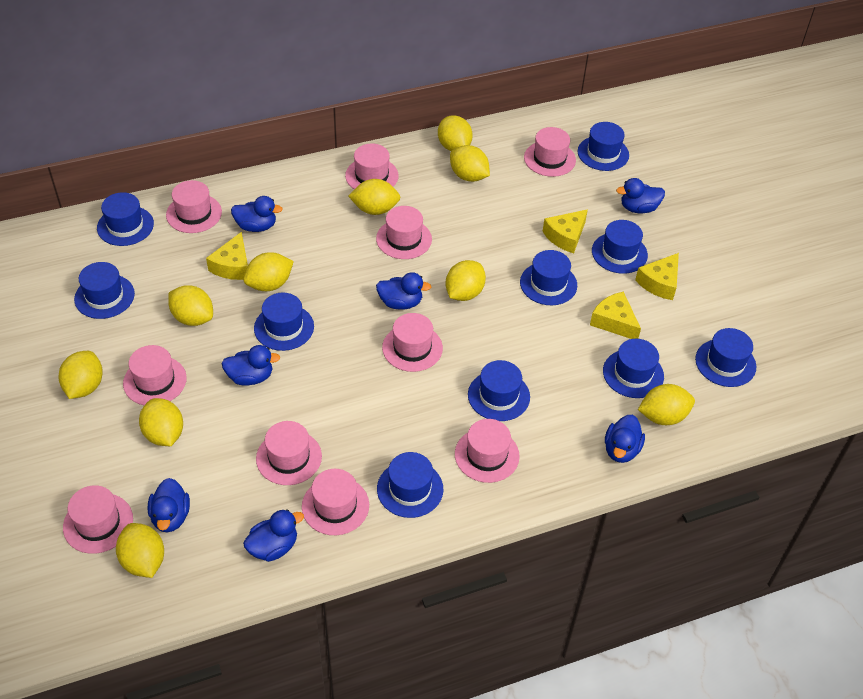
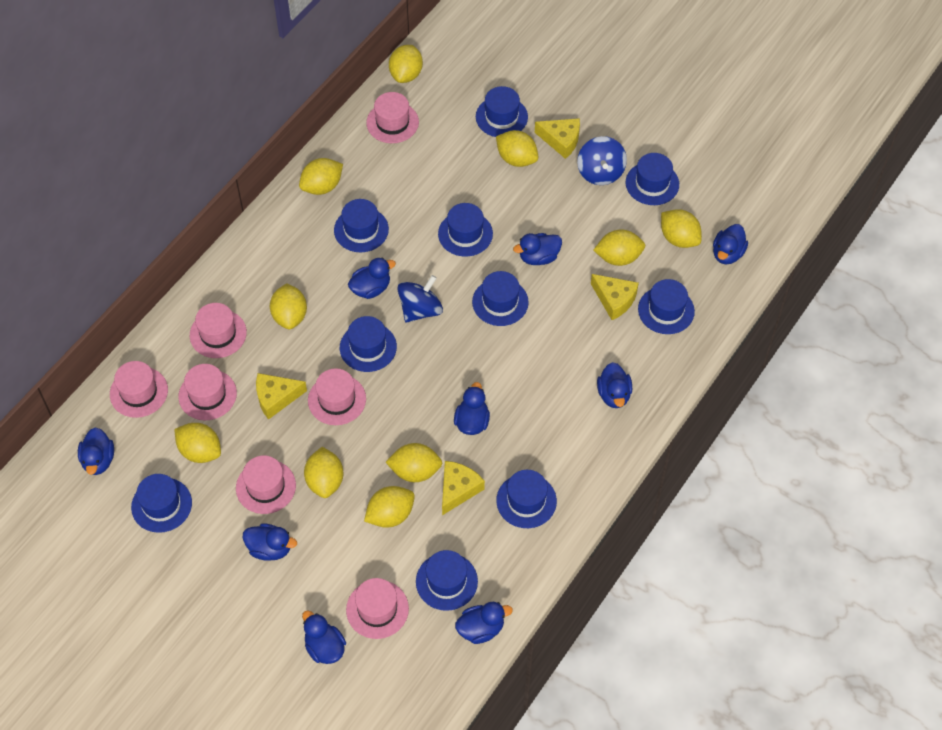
blue duck: 7 -> 9
blue spinning top: 0 -> 2
pink hat: 10 -> 7

